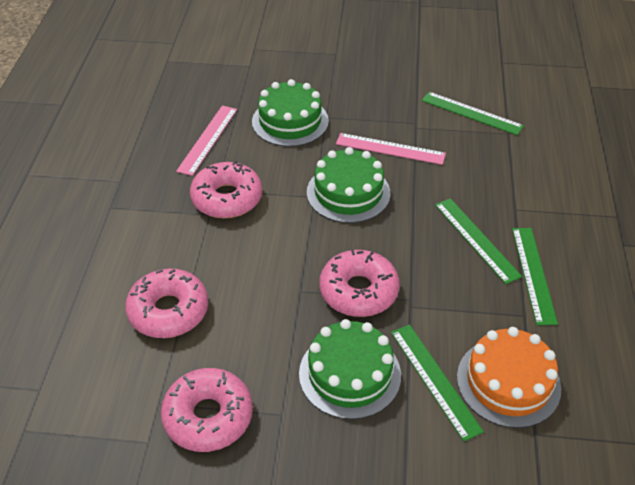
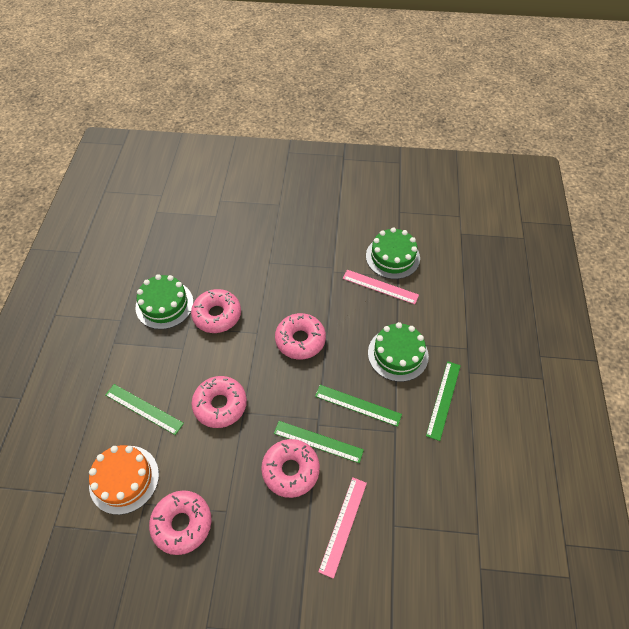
pink donut: 4 -> 5

